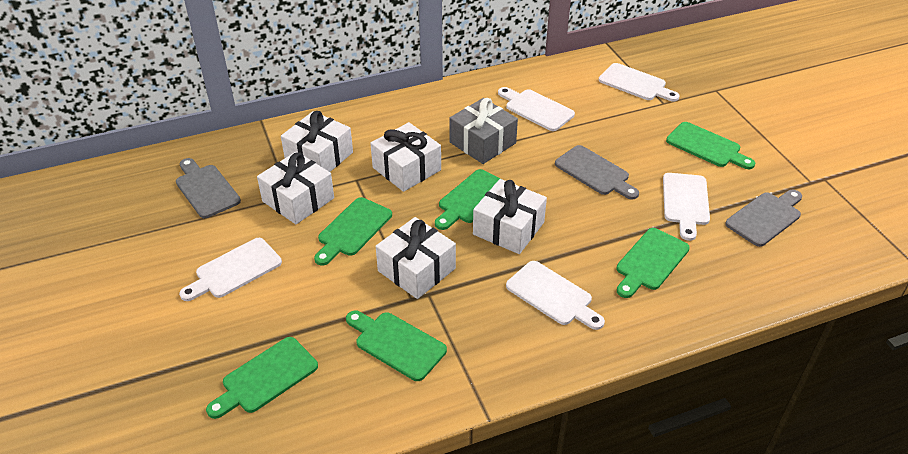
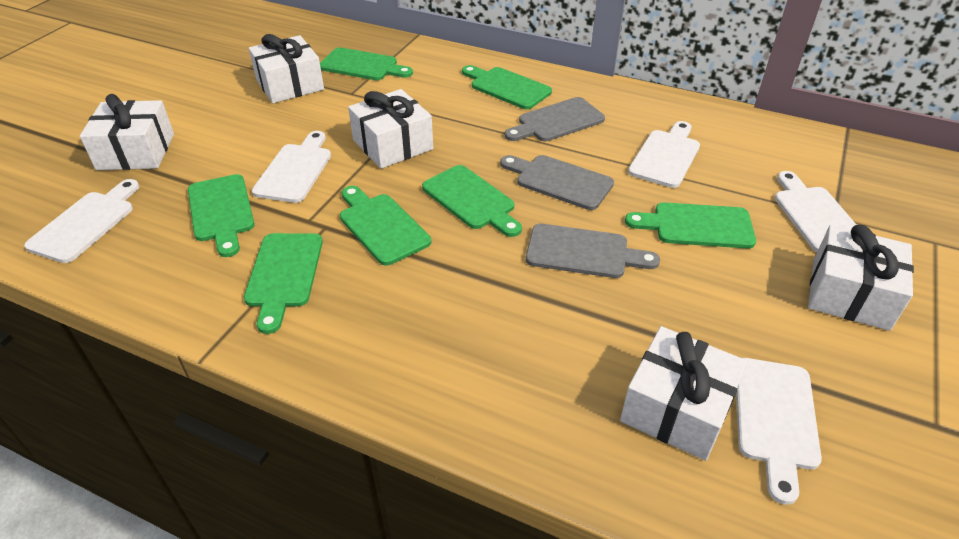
green cutting board: 6 -> 7
grey gift: 1 -> 0

